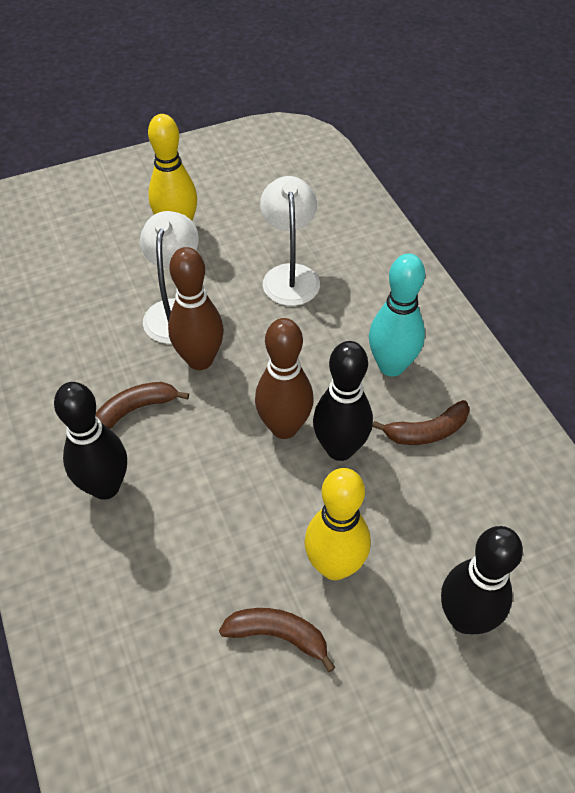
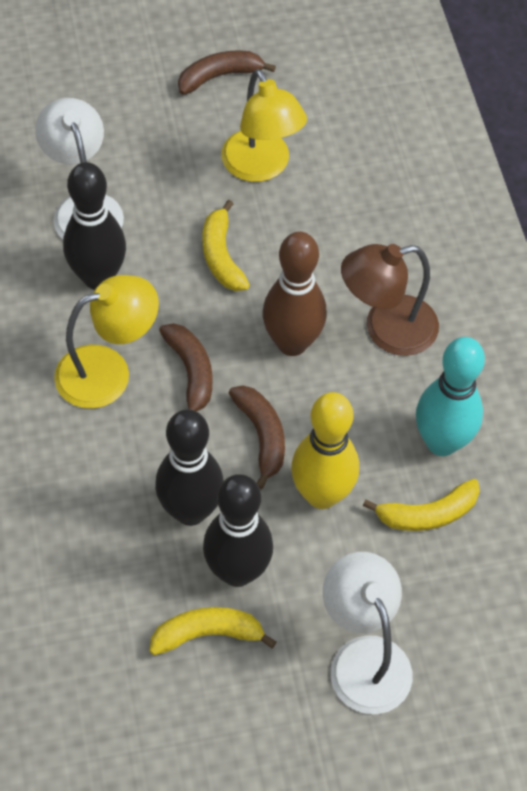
brown bowling pin: 2 -> 1
brown lamp: 0 -> 1
yellow banana: 0 -> 3
yellow bowling pin: 2 -> 1
yellow lamp: 0 -> 2

